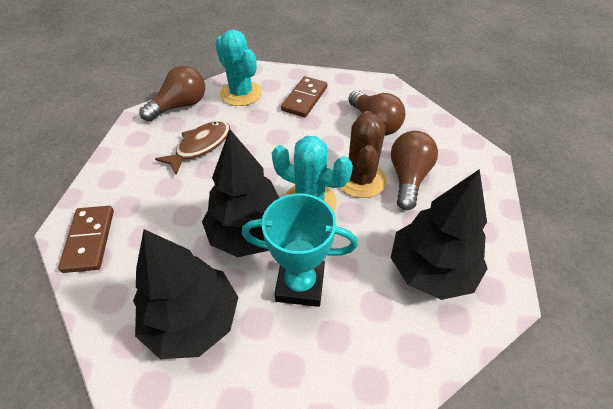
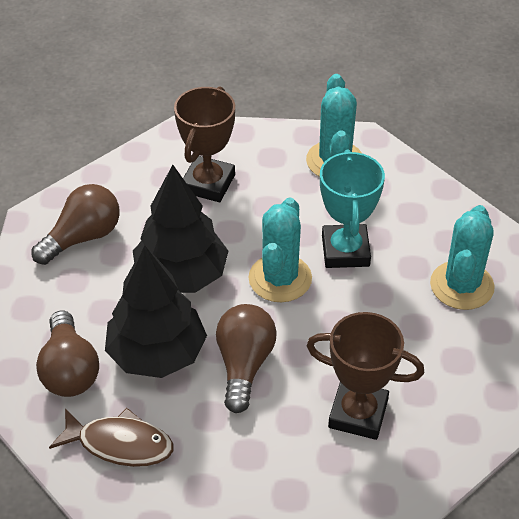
black tree: 3 -> 2
brown cactus: 1 -> 0
brown domino: 2 -> 0
brown trophy: 0 -> 2
turquoise cactus: 2 -> 3

